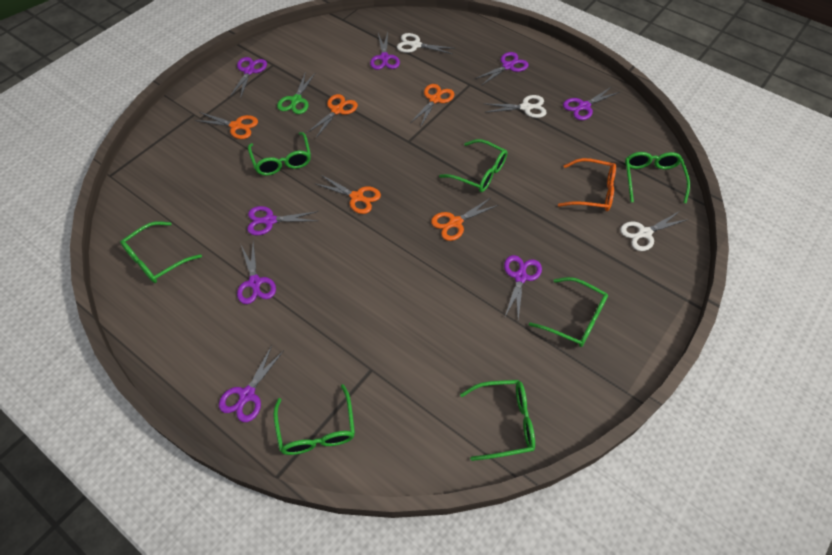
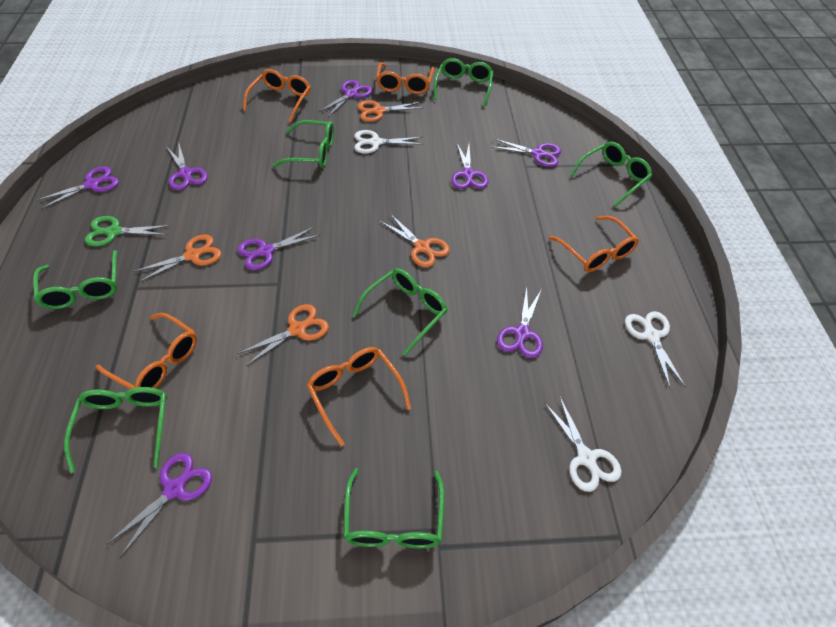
orange glasses: 1 -> 5
orange scissors: 5 -> 4

